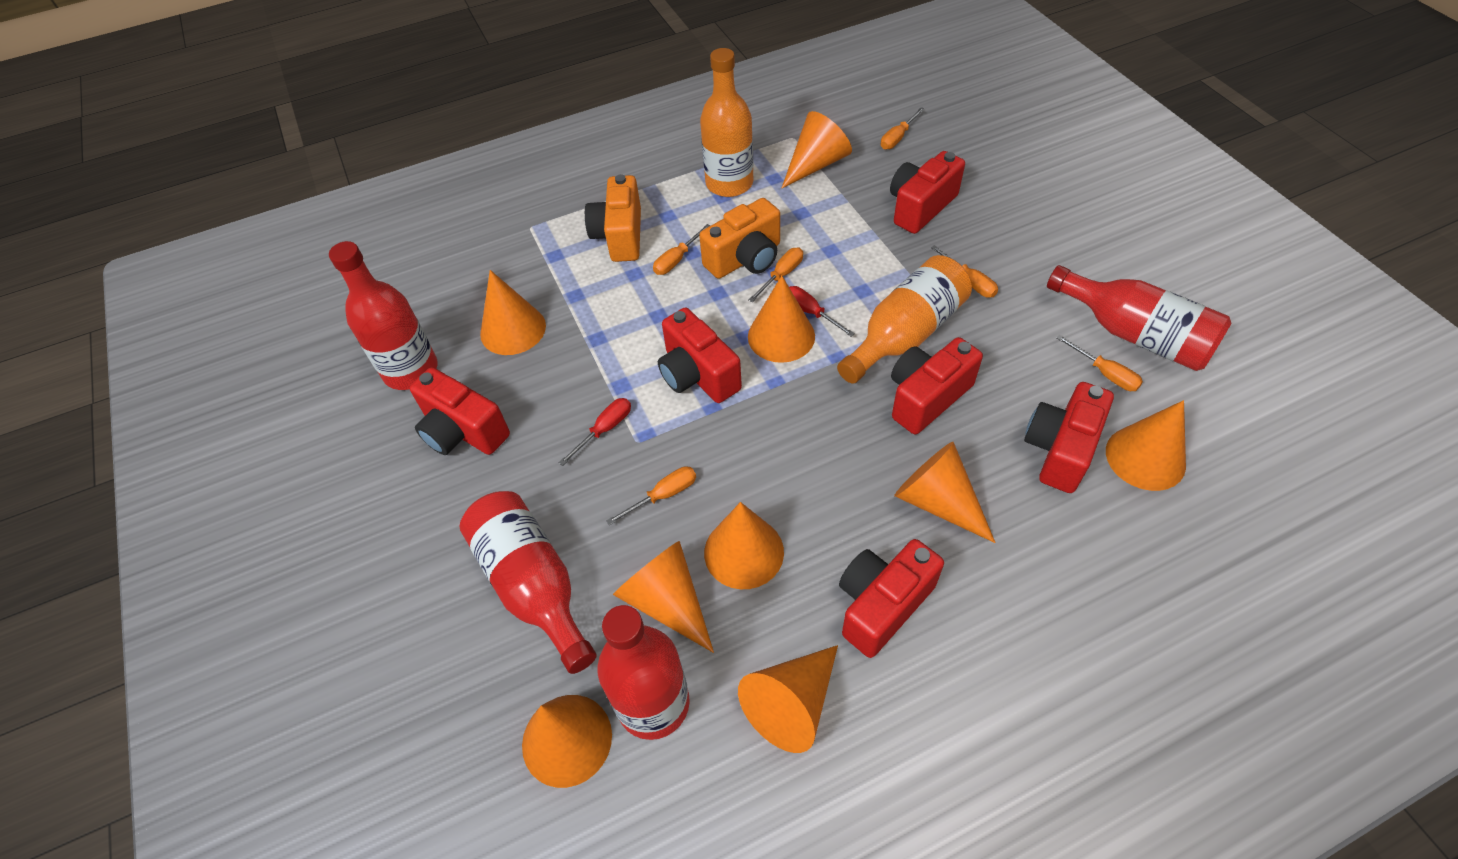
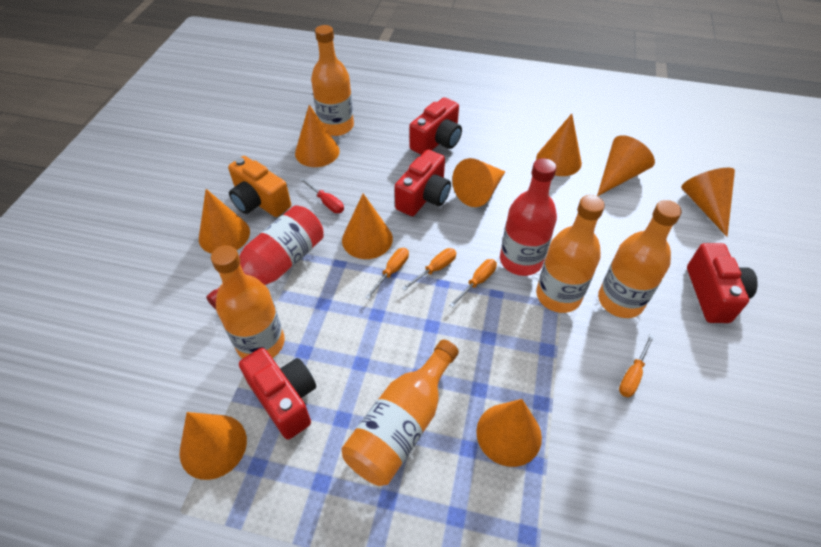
orange bottle: 2 -> 5
orange camera: 2 -> 1
orange screwdriver: 6 -> 4
red bottle: 4 -> 2
red camera: 6 -> 4
red screwdriver: 2 -> 1

